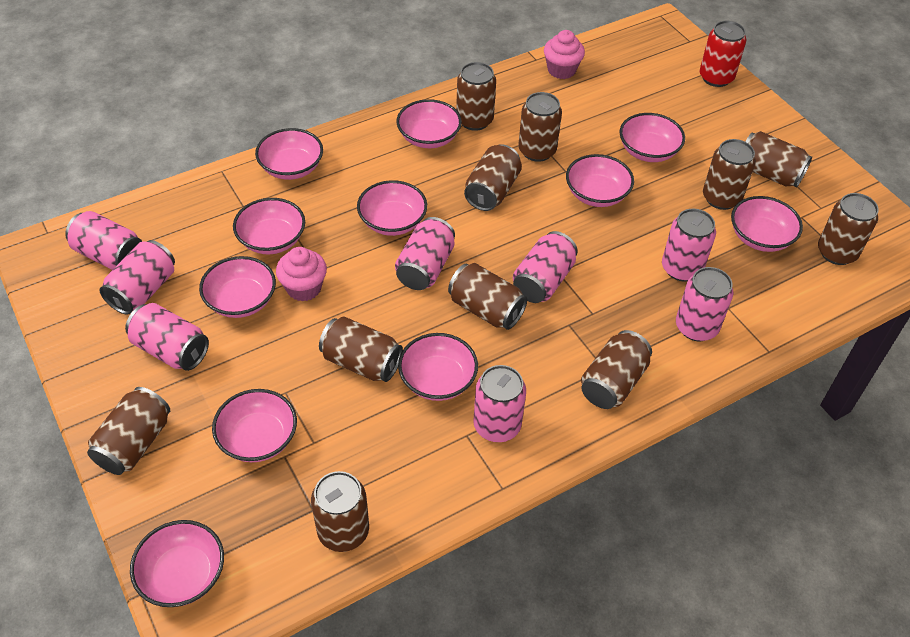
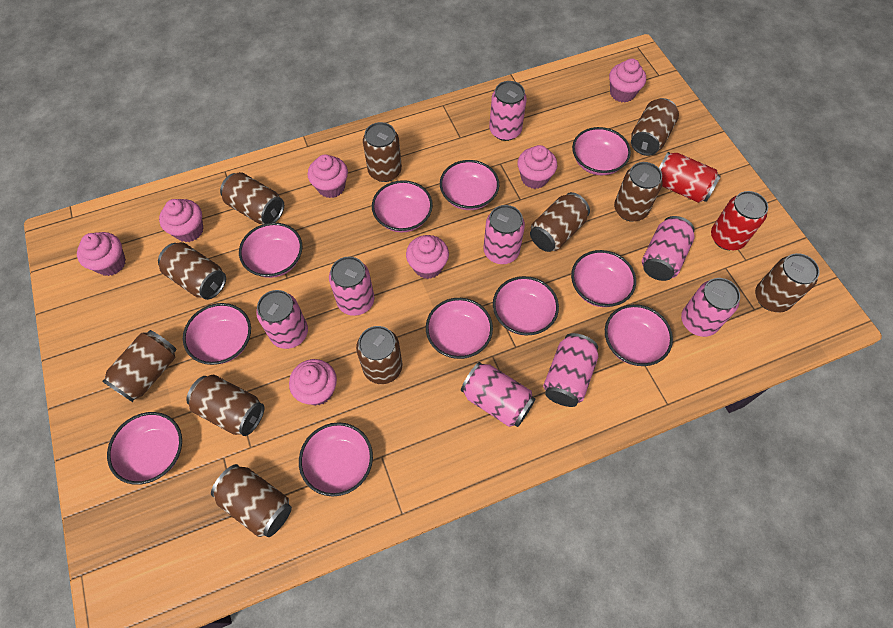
pink cupcake: 2 -> 7
red can: 1 -> 2

